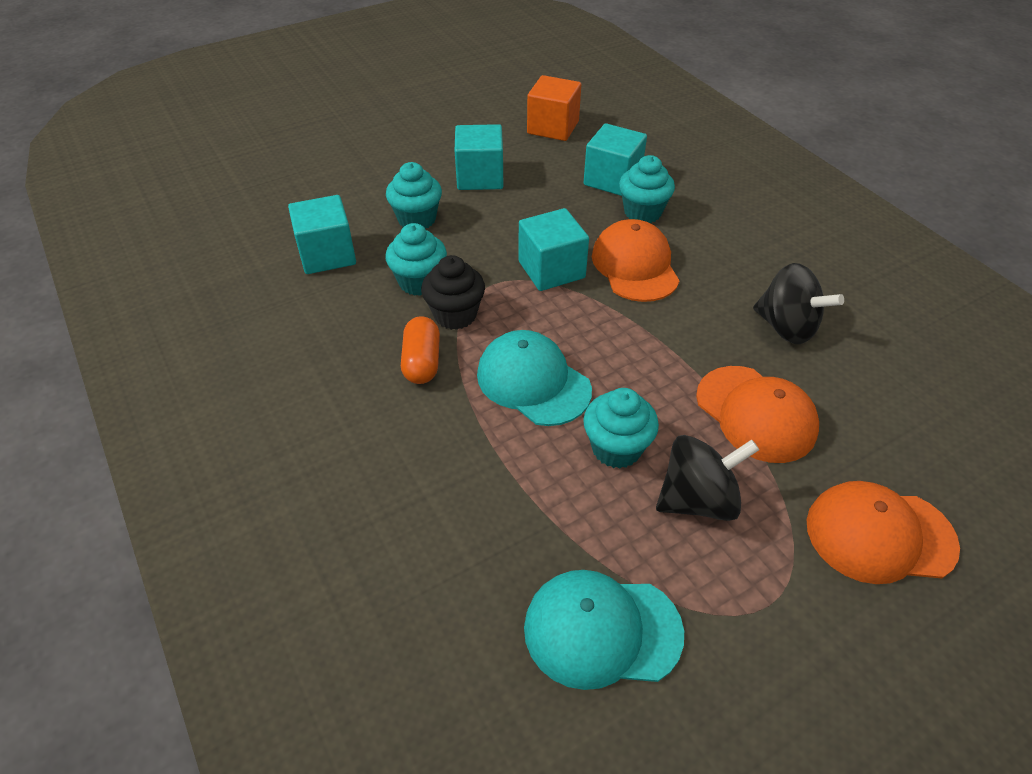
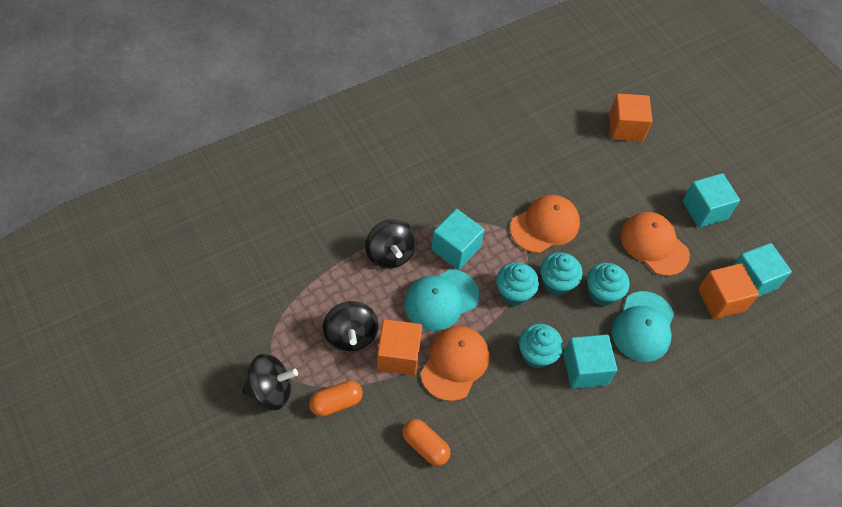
black cupcake: 1 -> 0
black spinning top: 2 -> 3
orange capsule: 1 -> 2
orange cube: 1 -> 3

